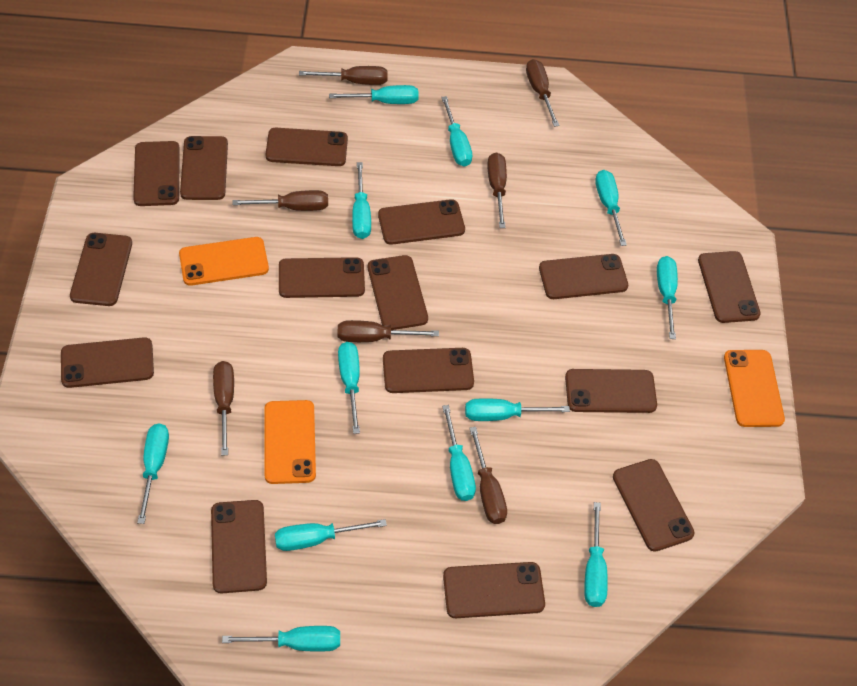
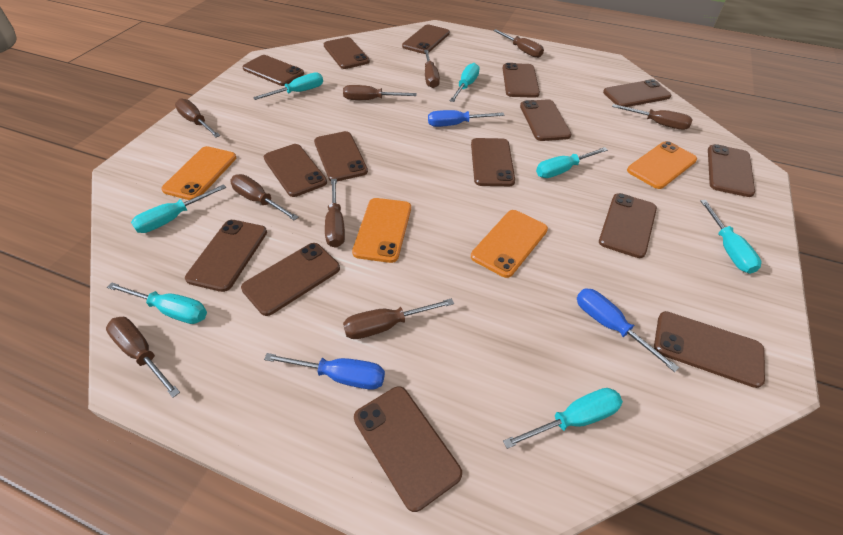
blue screwdriver: 0 -> 3
brown screwdriver: 7 -> 9
orange phone: 3 -> 4
turquoise screwdriver: 12 -> 7

